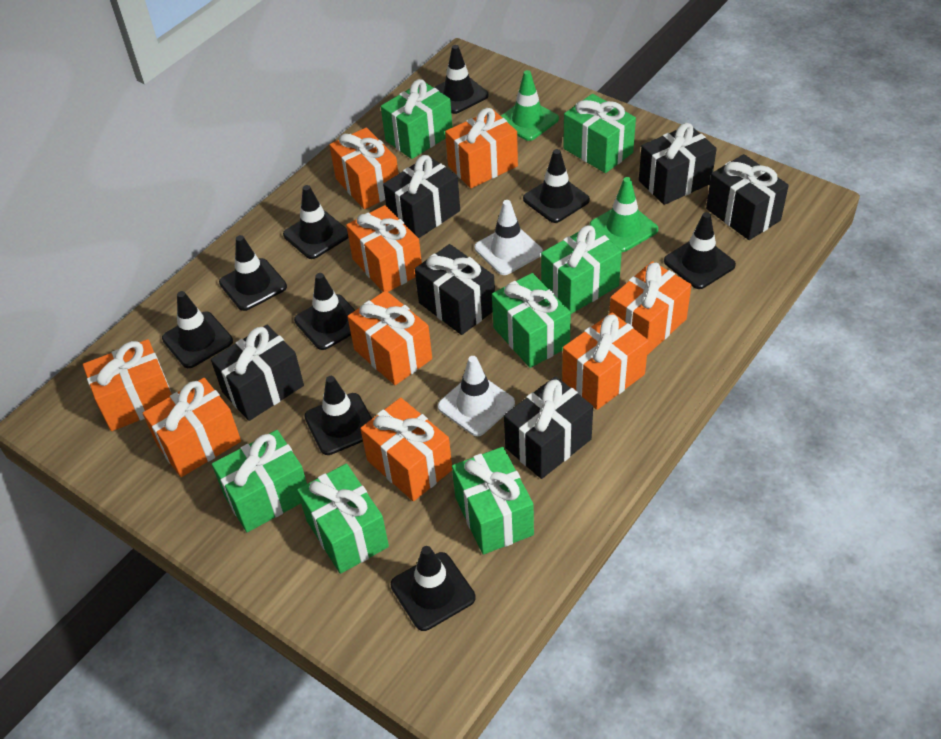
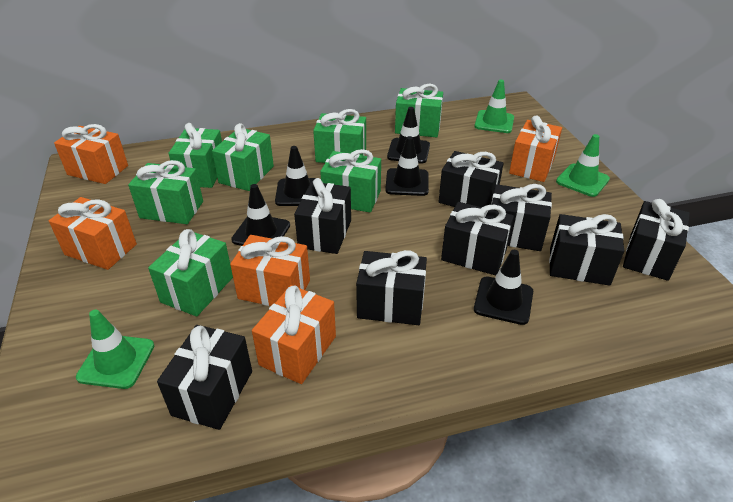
black gift: 6 -> 8
black traffic cone: 9 -> 5
green traffic cone: 2 -> 3
orange gift: 9 -> 5
white traffic cone: 2 -> 0

